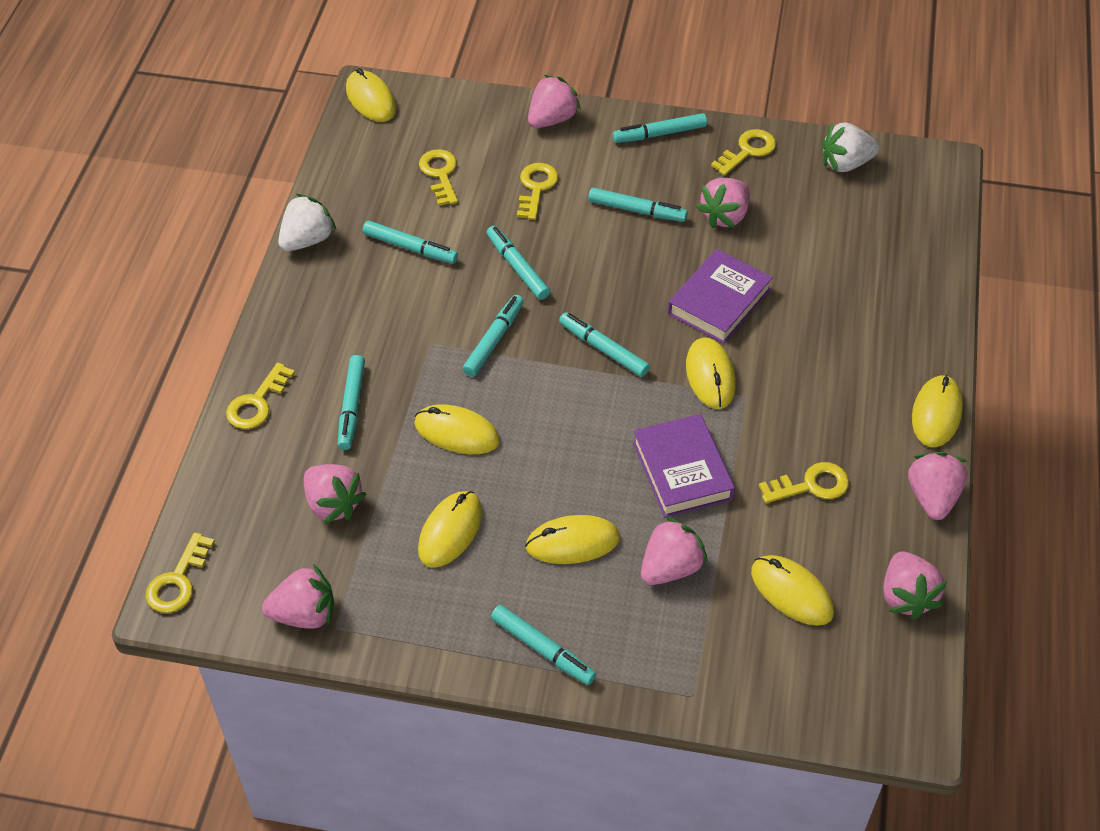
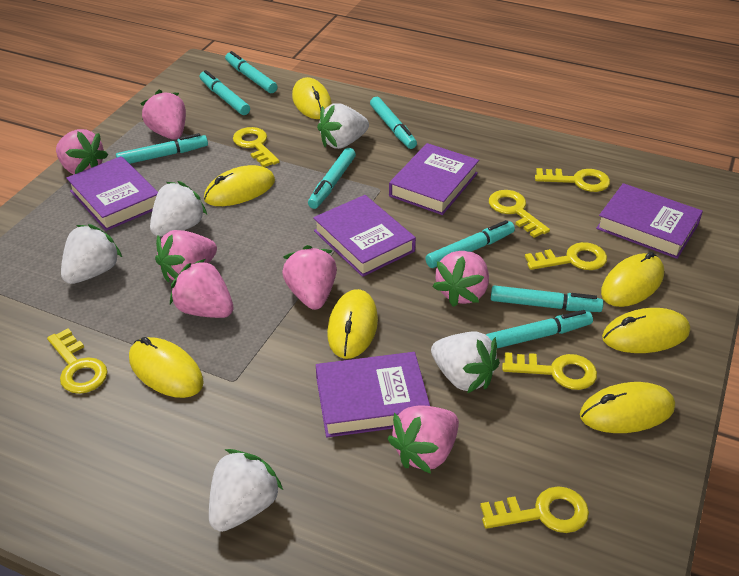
purple book: 2 -> 5
white strawberry: 2 -> 5
yellow key: 6 -> 7

